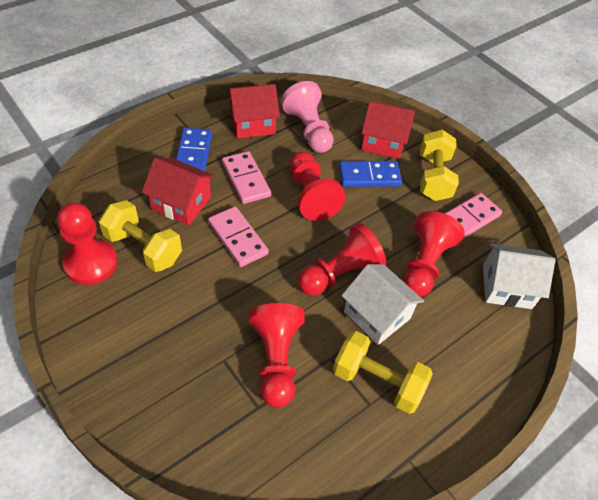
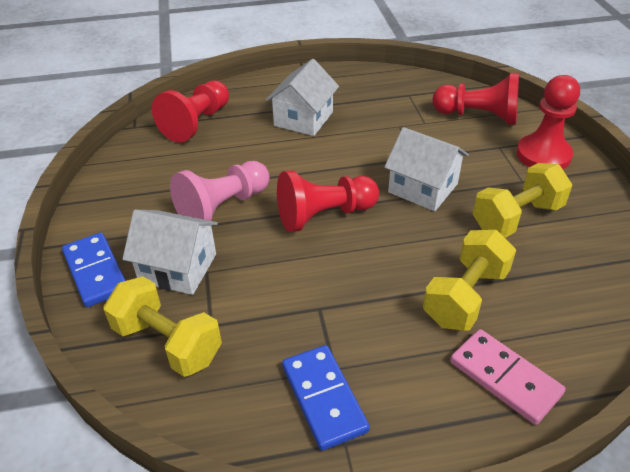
pink domino: 3 -> 1
red house: 3 -> 0
red pawn: 5 -> 4
white house: 2 -> 3

